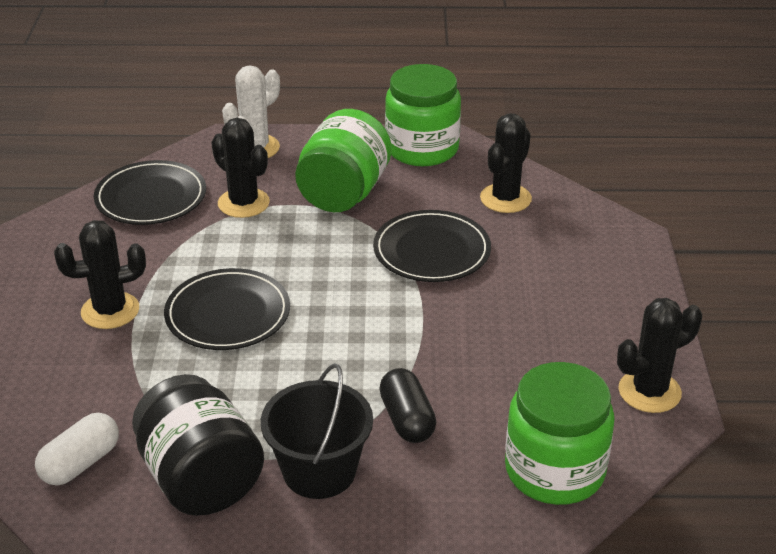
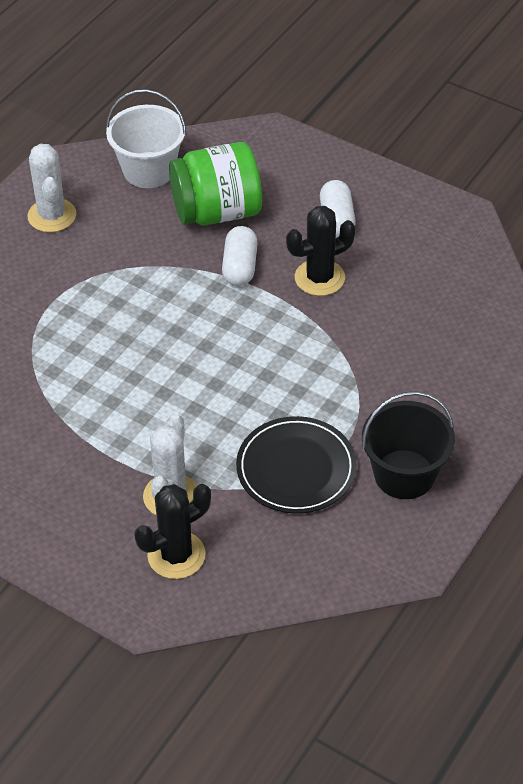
black cactus: 4 -> 2
black capsule: 1 -> 0
black jar: 1 -> 0
black plate: 3 -> 1
green jar: 3 -> 1
white bucket: 0 -> 1
white cactus: 1 -> 2
white capsule: 1 -> 2

